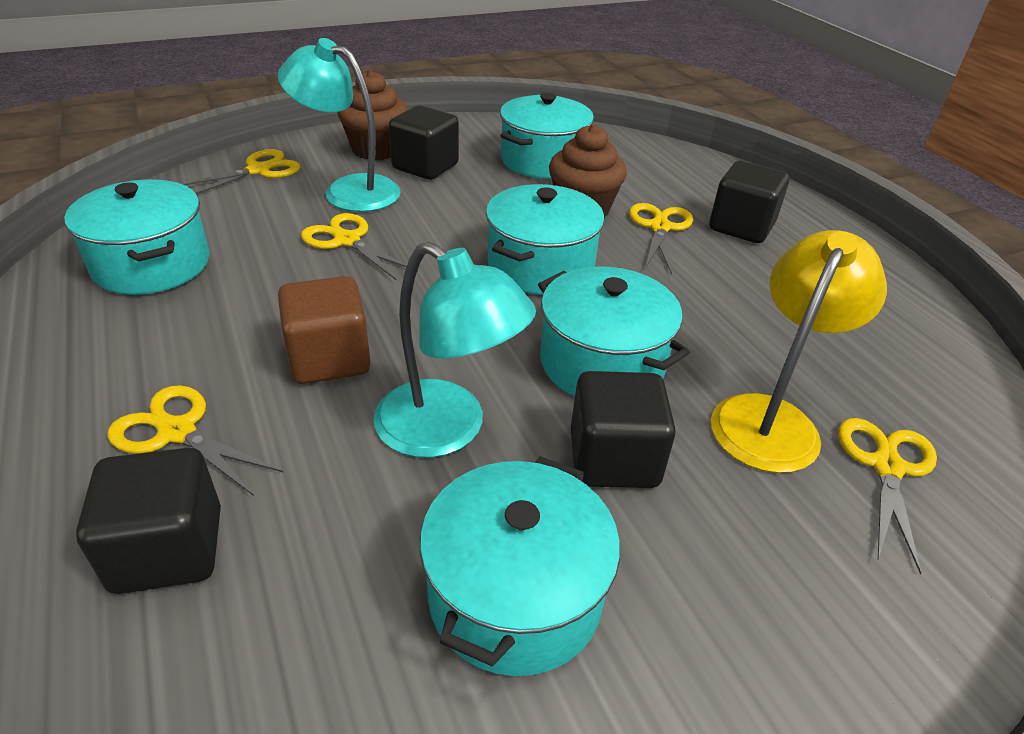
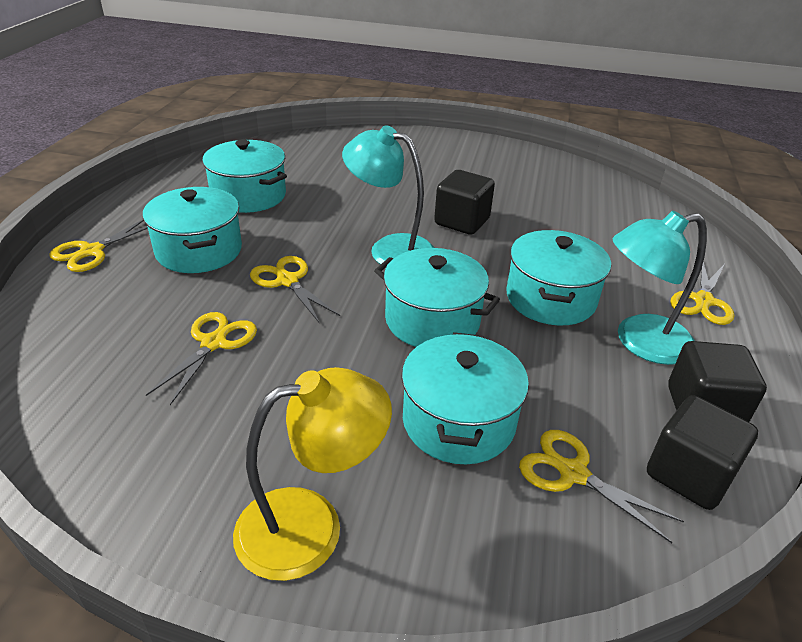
black cube: 4 -> 3
brown cube: 1 -> 0
brown cupcake: 2 -> 0

